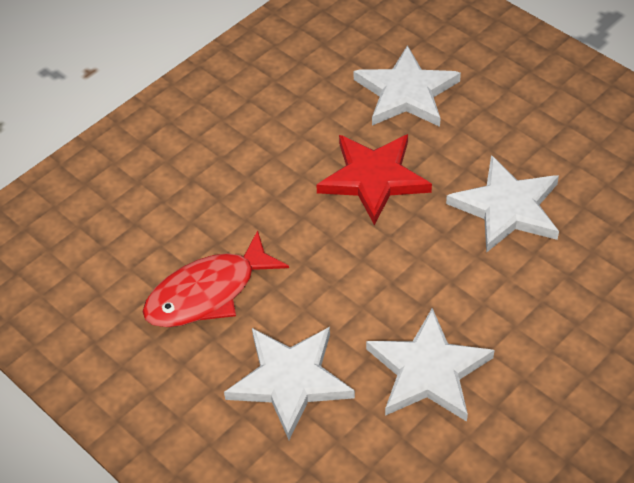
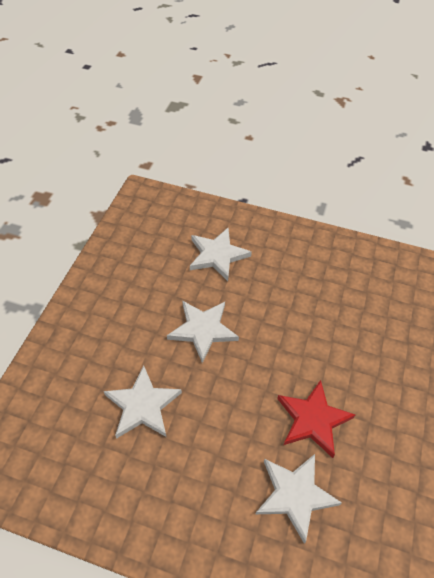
red fish: 1 -> 0

